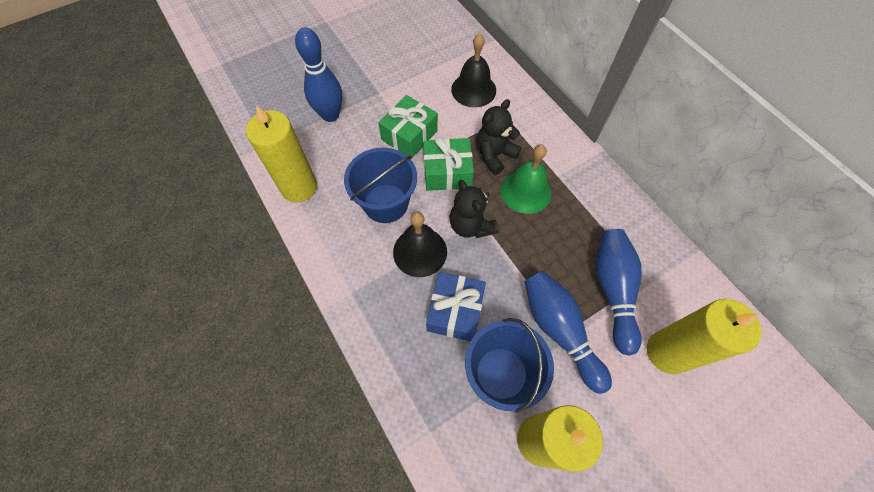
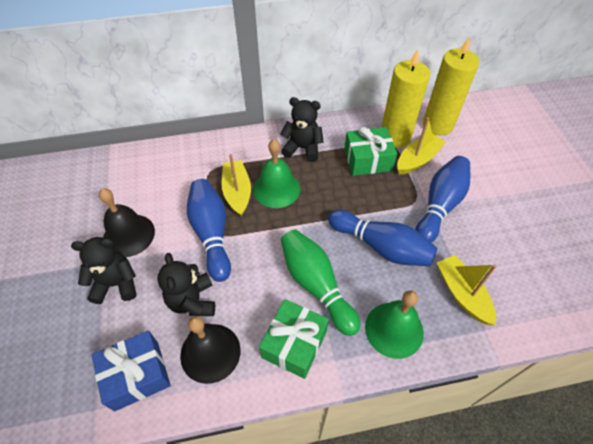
black teddy bear: 2 -> 3
blue bucket: 2 -> 0
green bell: 1 -> 2
green bowling pin: 0 -> 1
yellow boat: 0 -> 3
yellow candle: 3 -> 2

